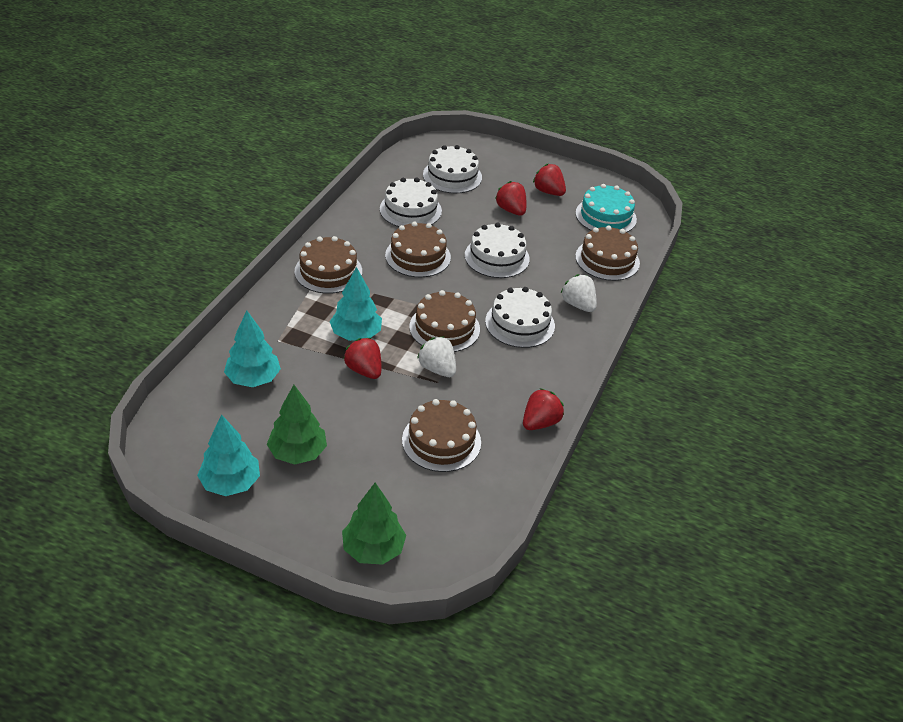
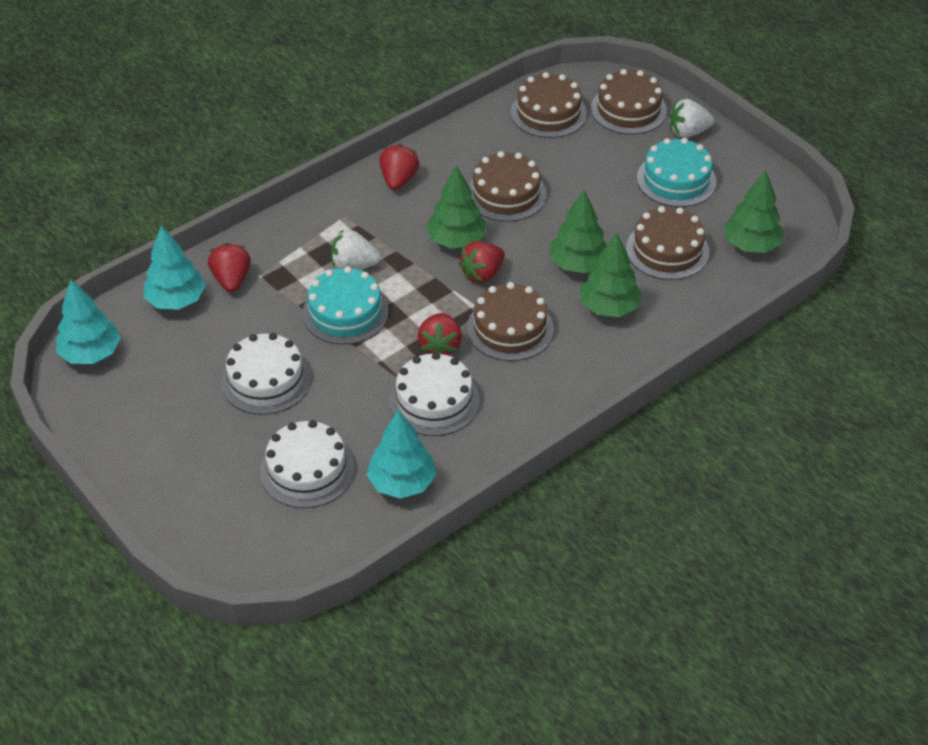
green tree: 2 -> 4
turquoise cake: 1 -> 2
white cake: 4 -> 3

